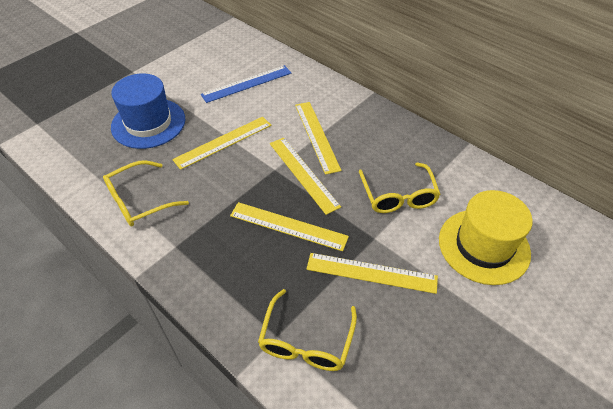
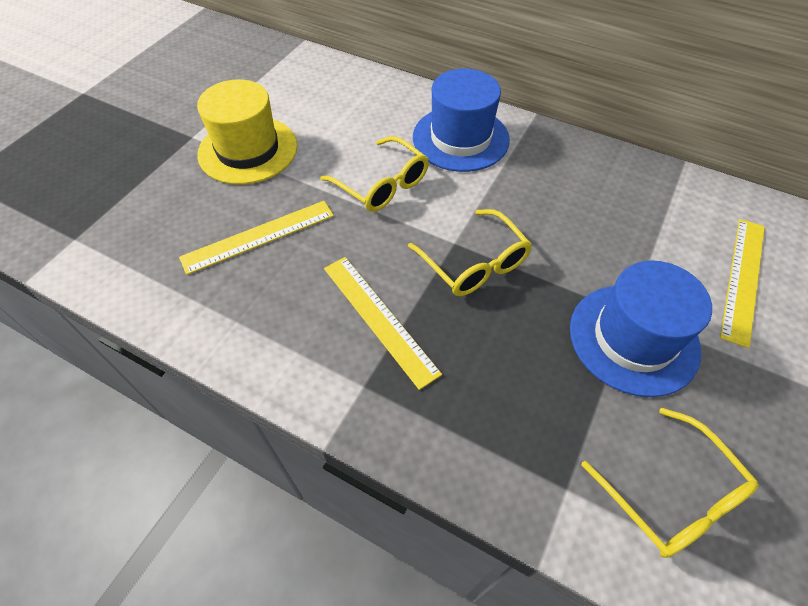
blue hat: 1 -> 2
blue ruler: 1 -> 0
yellow ruler: 5 -> 3

